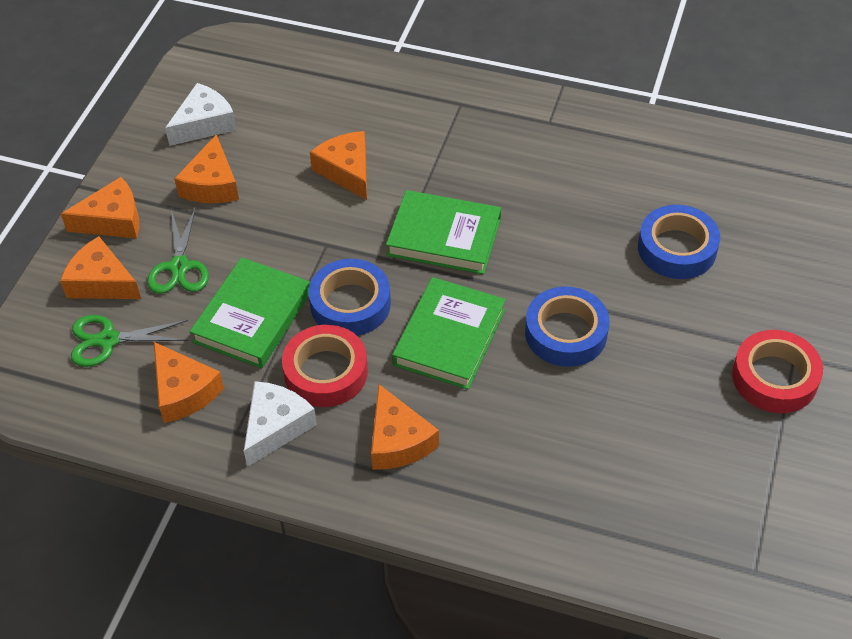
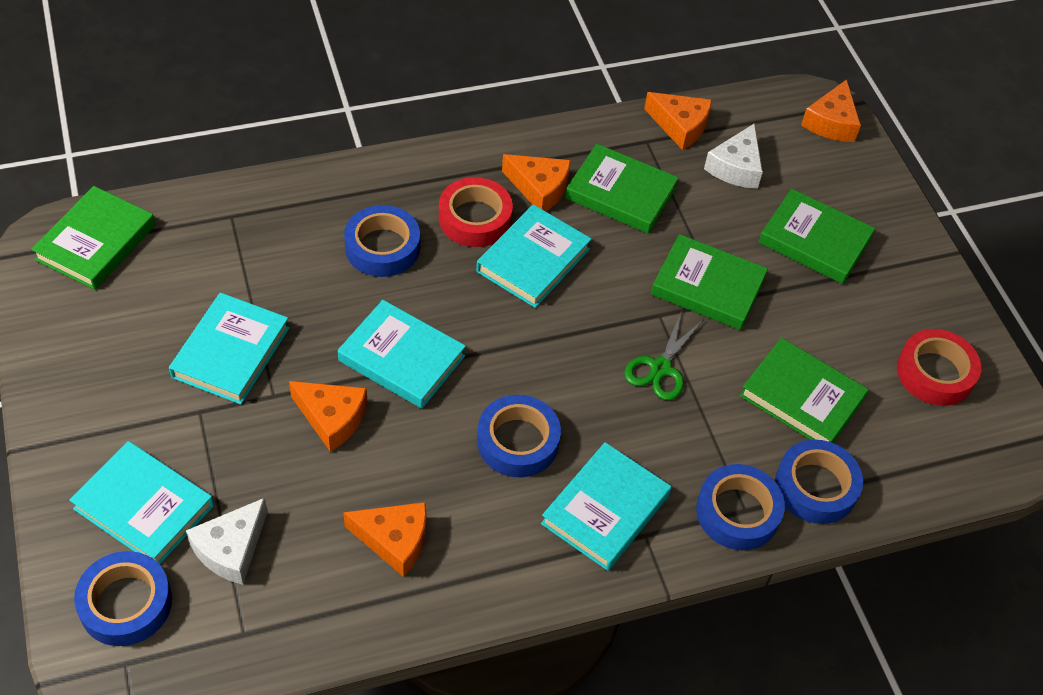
blue tape: 3 -> 5
green book: 3 -> 5
green scissors: 2 -> 1
orange cheese: 6 -> 5
turquoise book: 0 -> 5

